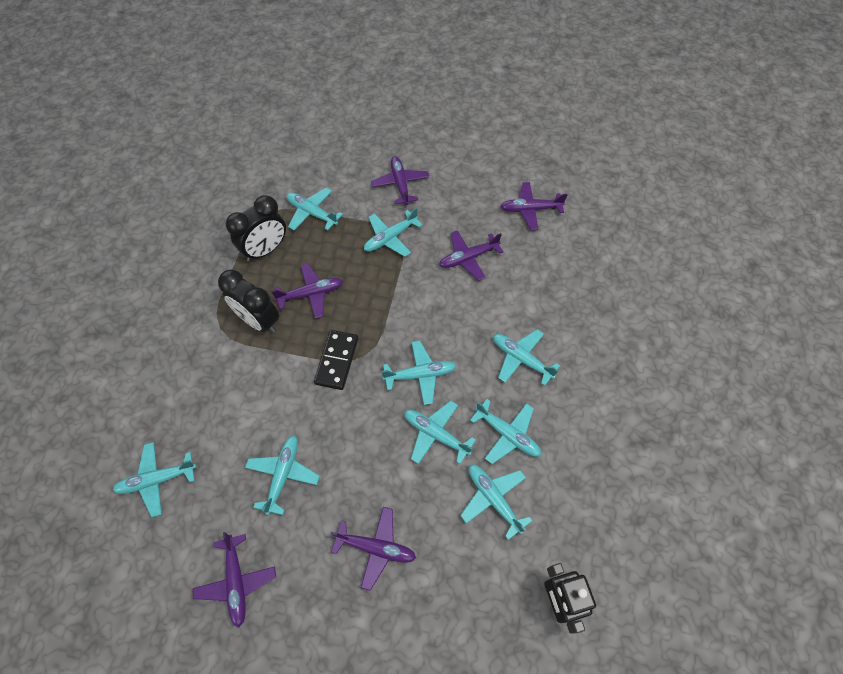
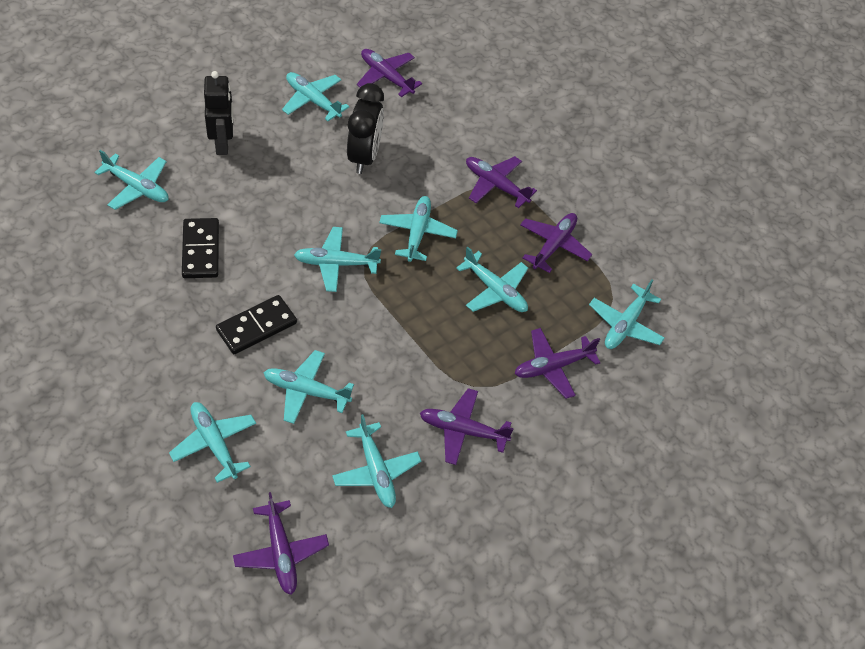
black clock: 2 -> 1
black domino: 1 -> 2

